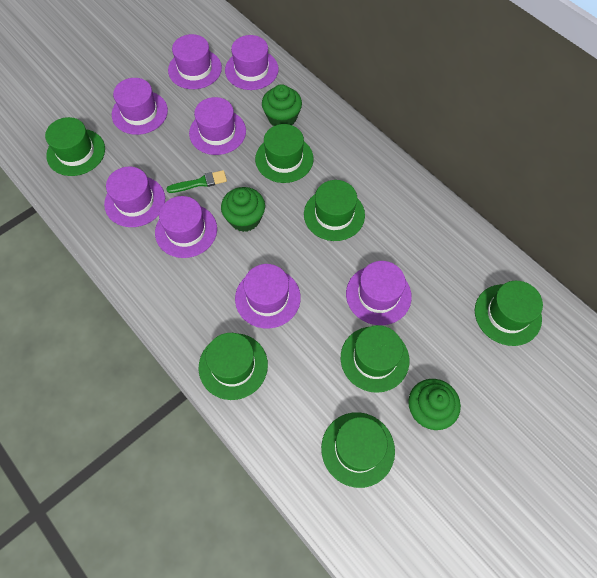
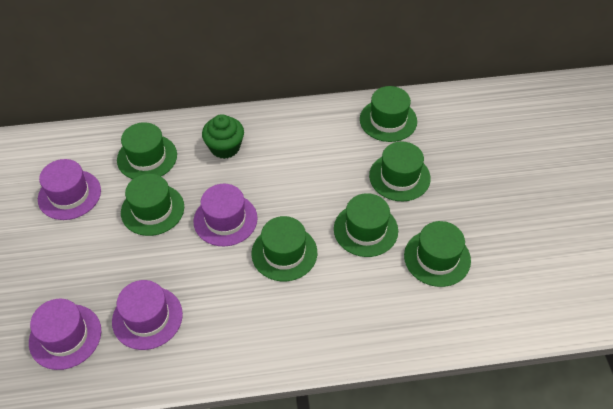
green brush: 1 -> 0
green cupcake: 3 -> 1
purple hat: 8 -> 4

